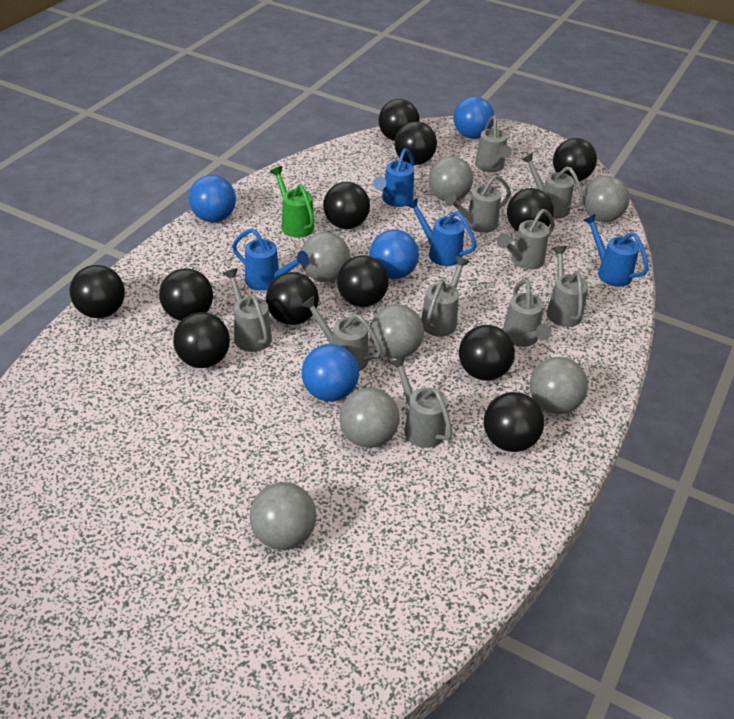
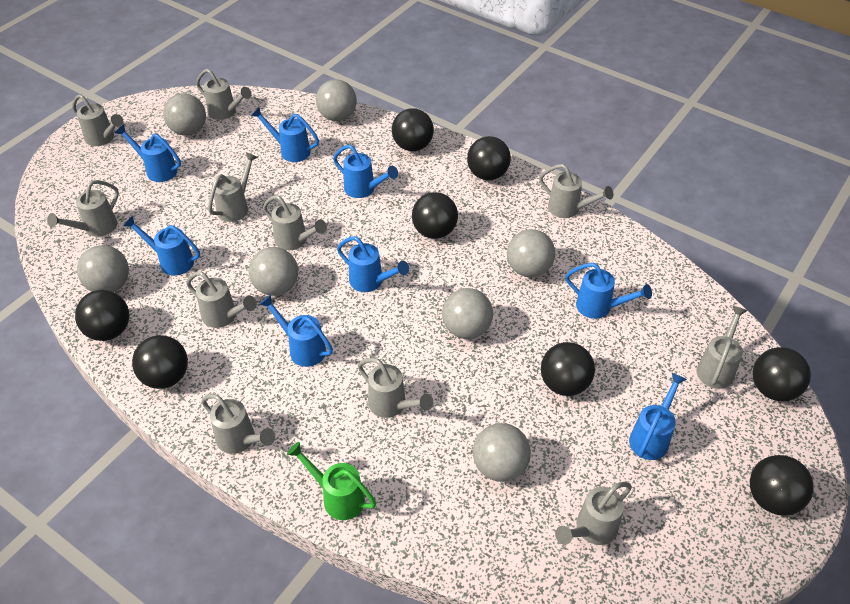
black ball: 12 -> 8
blue ball: 4 -> 0
blue watering can: 4 -> 8
grey watering can: 10 -> 11

